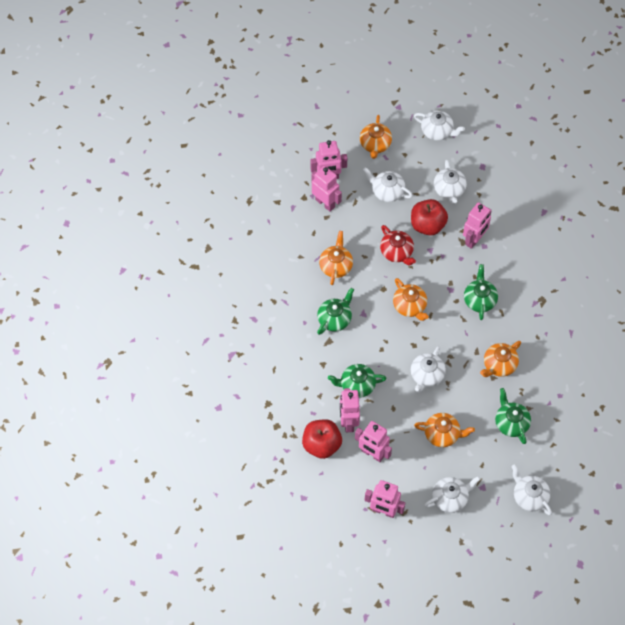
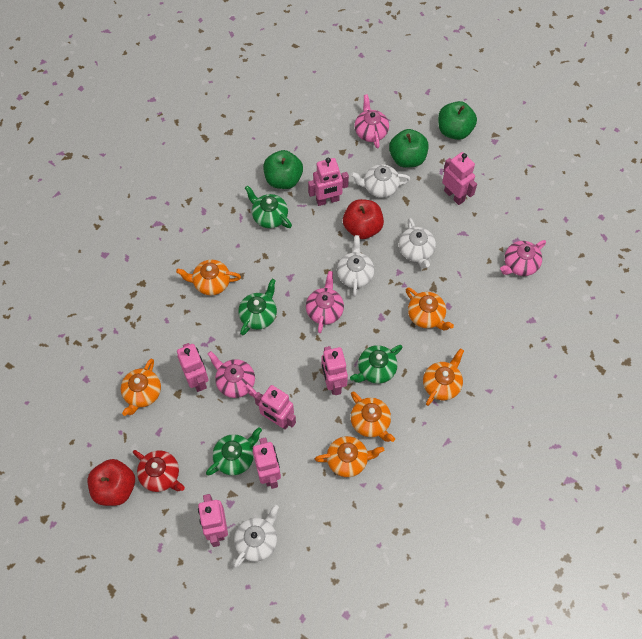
green apple: 0 -> 3
orange teapot: 5 -> 6
pink robot: 6 -> 7
pink teapot: 0 -> 4
white teapot: 6 -> 4

